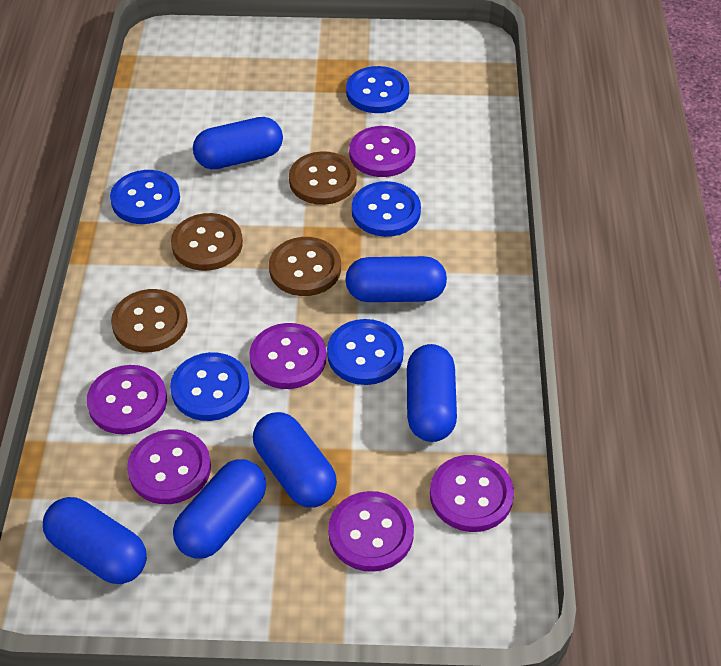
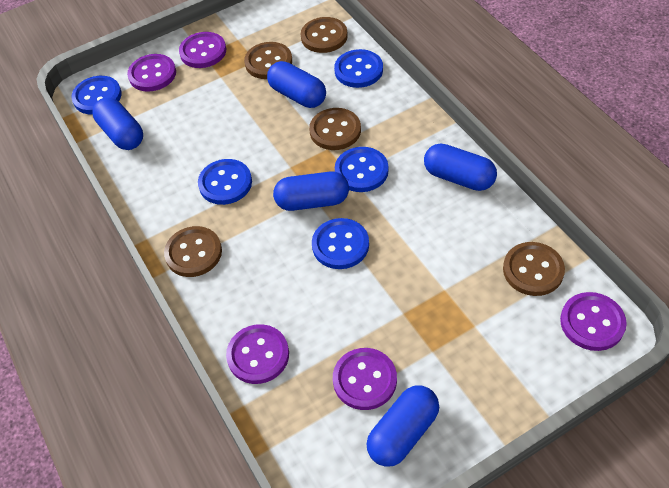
blue capsule: 6 -> 5
brown button: 4 -> 5
purple button: 6 -> 5

